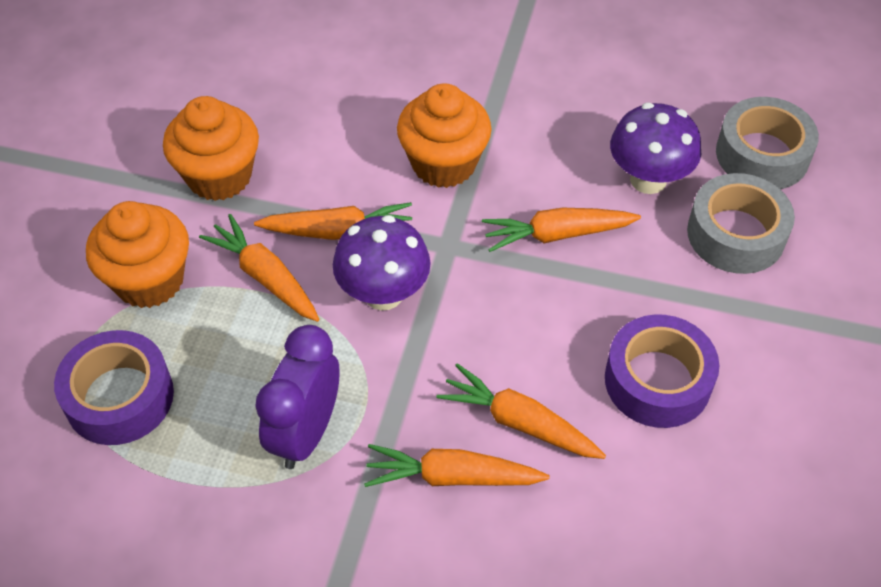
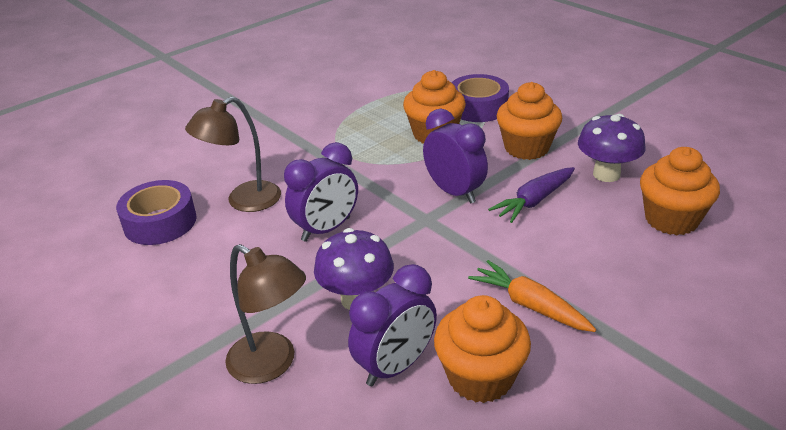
brown lamp: 0 -> 2
grey tape: 2 -> 0
orange carrot: 5 -> 1
orange cupcake: 3 -> 4
purple carrot: 0 -> 1
purple clock: 1 -> 3

